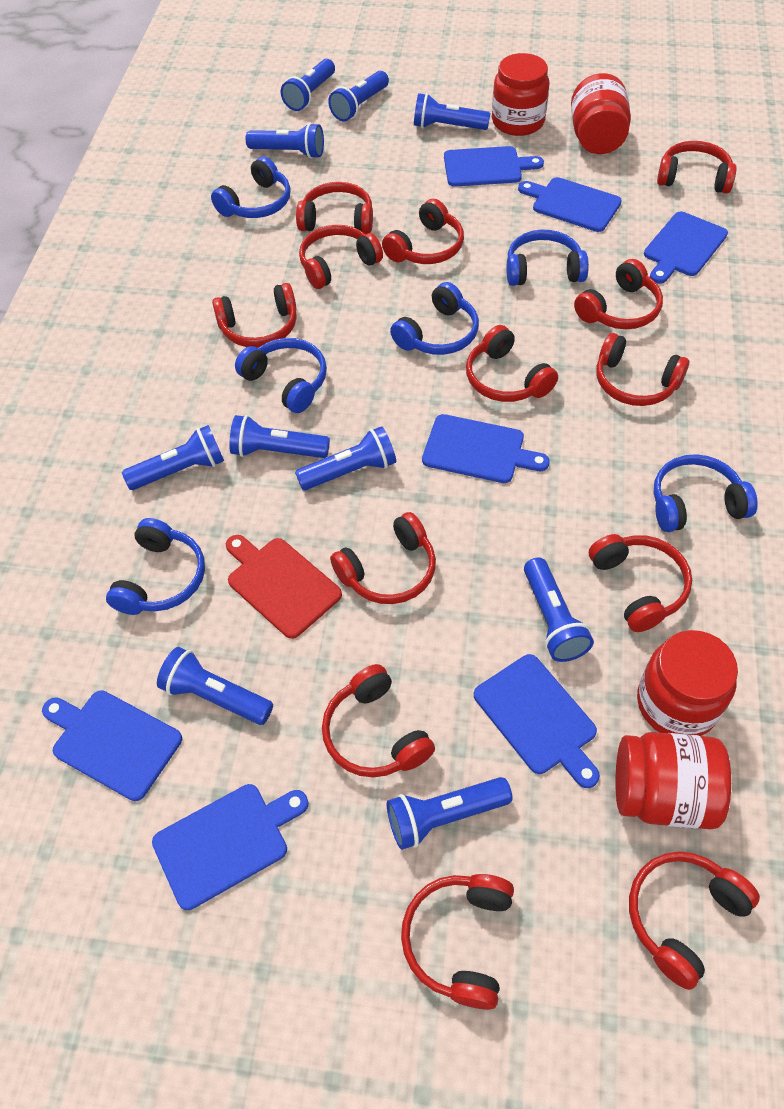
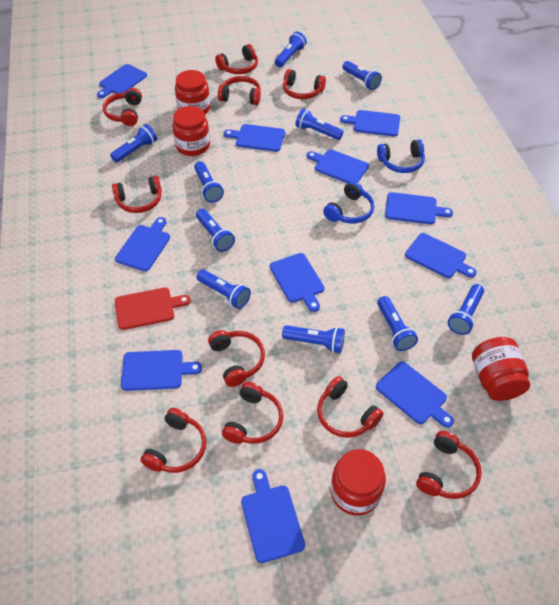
blue cutting board: 7 -> 11
blue headphones: 6 -> 2
red headphones: 13 -> 10

